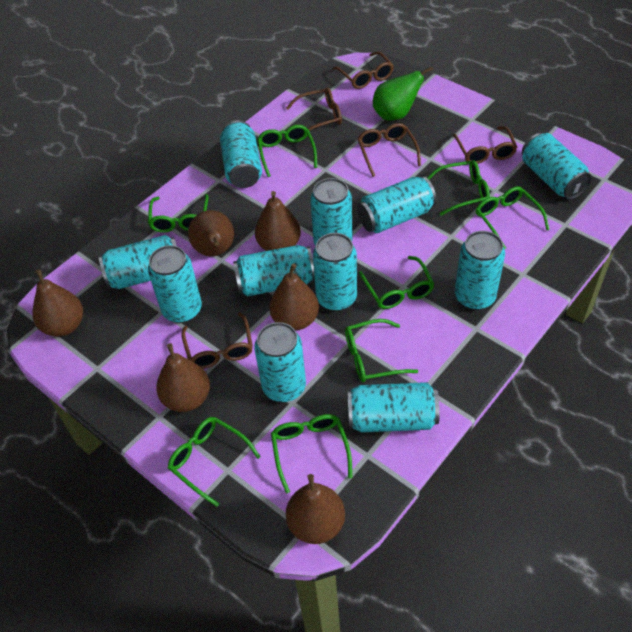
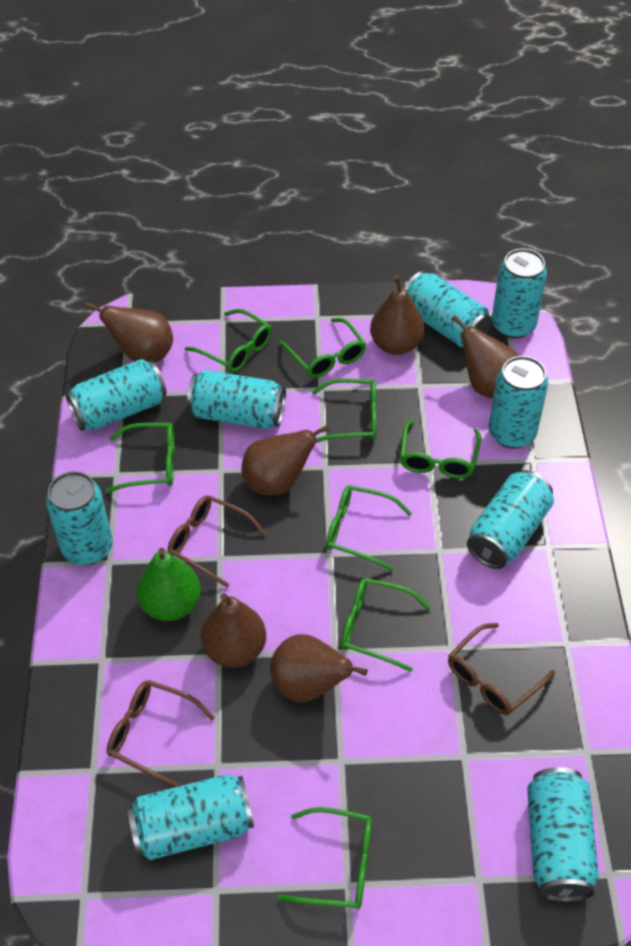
brown glasses: 5 -> 3
turquoise can: 11 -> 9

